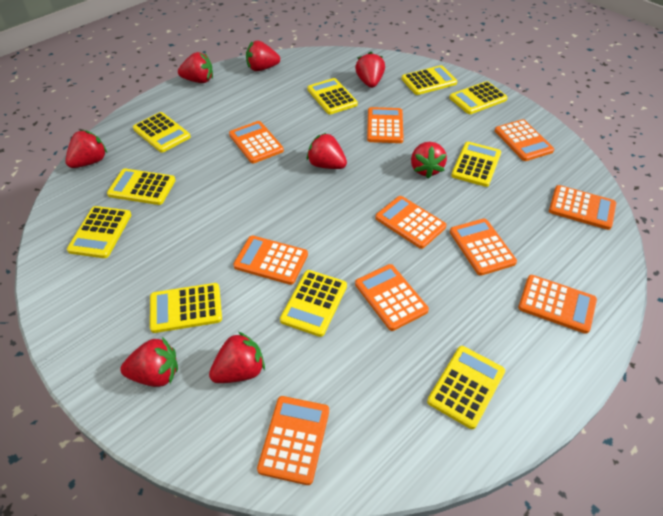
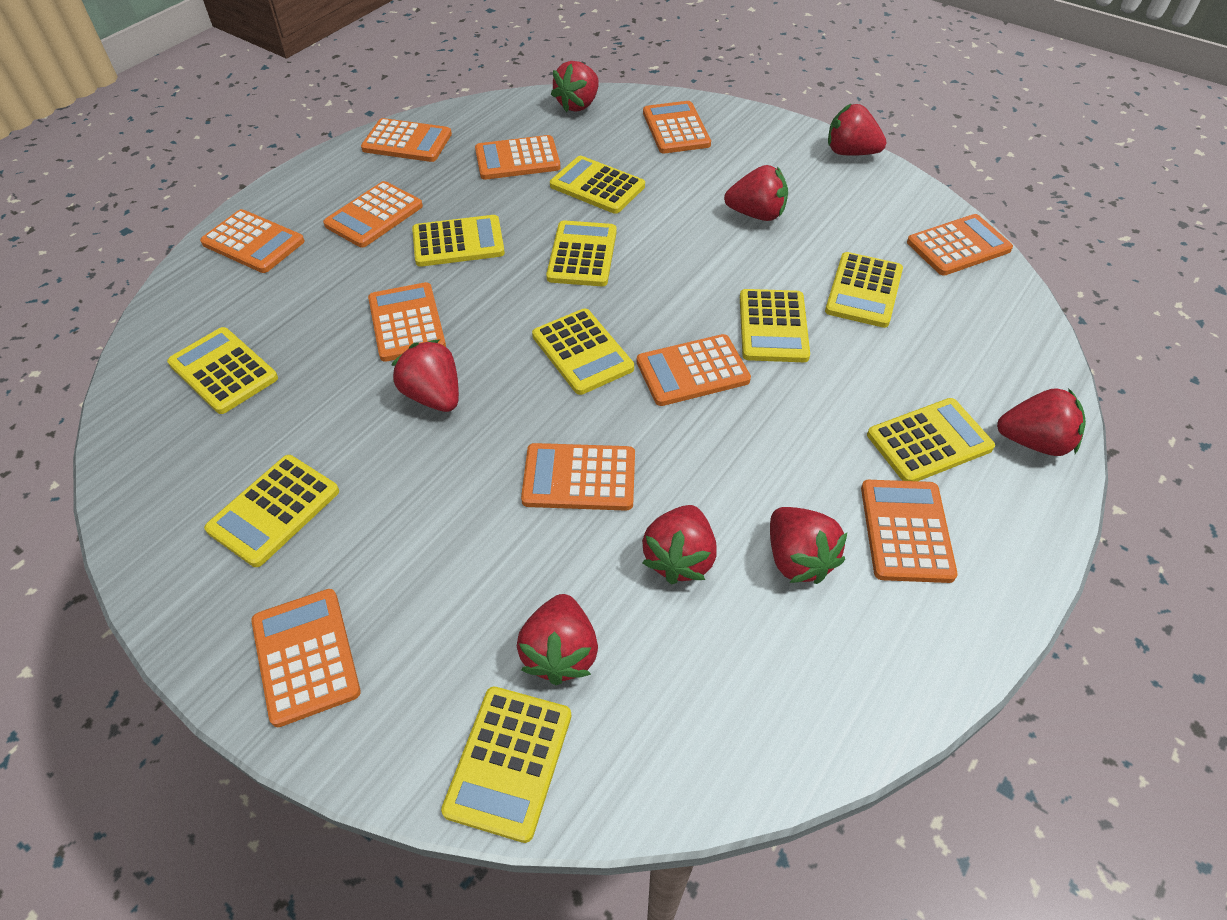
orange calculator: 10 -> 11

